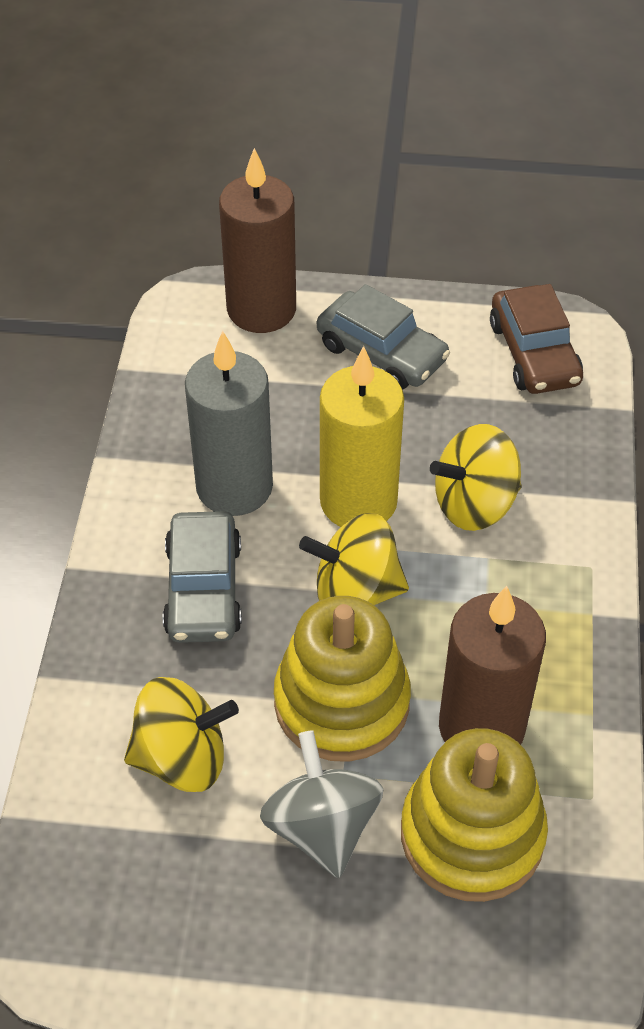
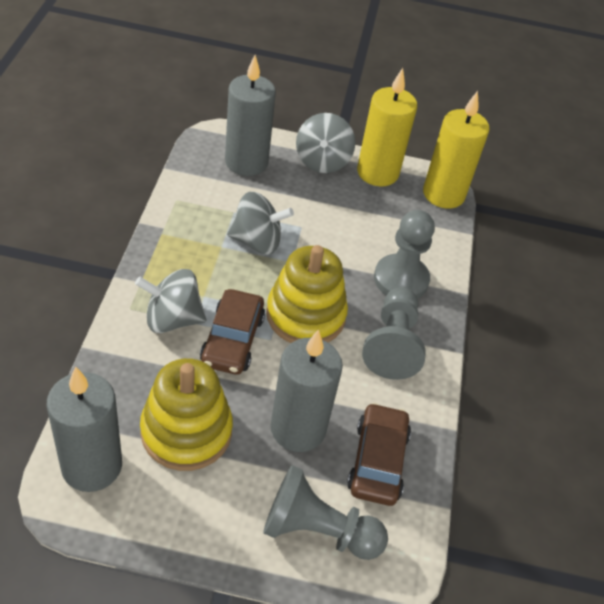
brown candle: 2 -> 0
brown car: 1 -> 2
grey candle: 1 -> 3
grey car: 2 -> 0
grey pawn: 0 -> 3
grey spinning top: 1 -> 3
yellow candle: 1 -> 2
yellow spinning top: 3 -> 0

